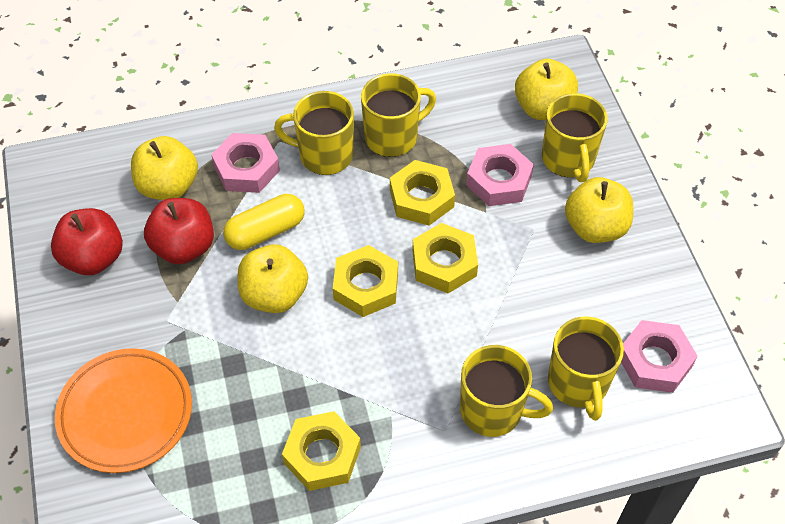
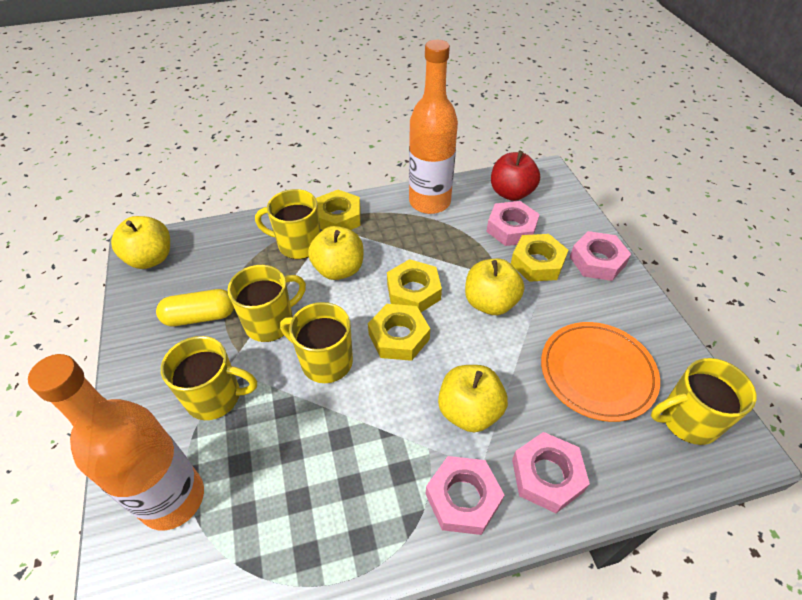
orange bottle: 0 -> 2
pink nut: 3 -> 4
red apple: 2 -> 1

